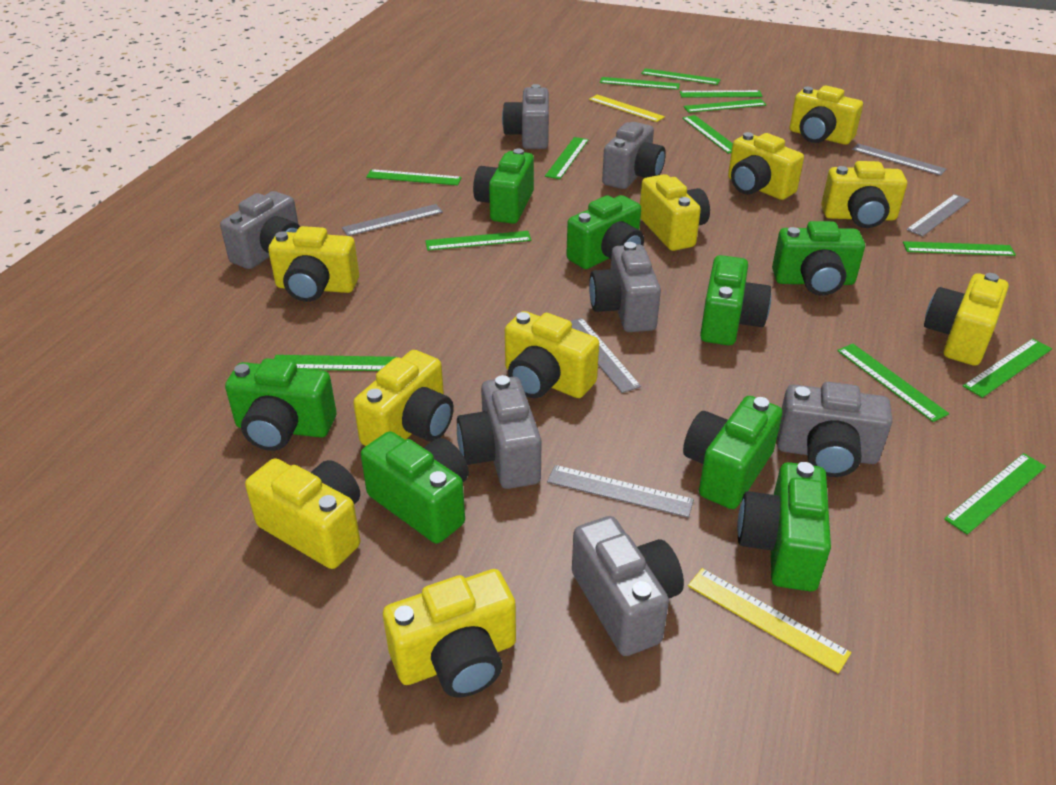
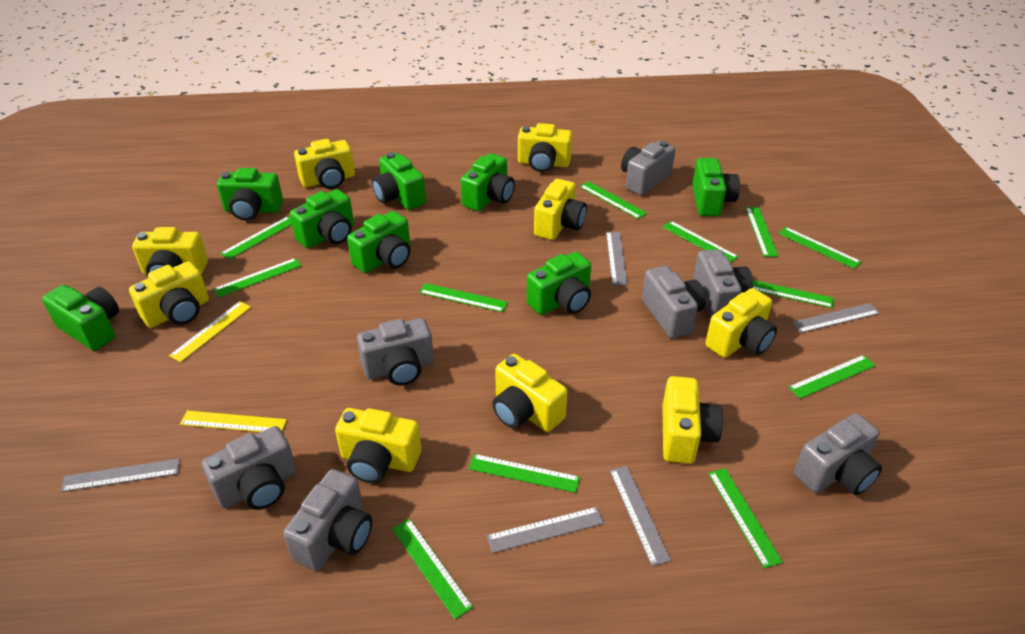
green ruler: 13 -> 12
yellow camera: 10 -> 9

